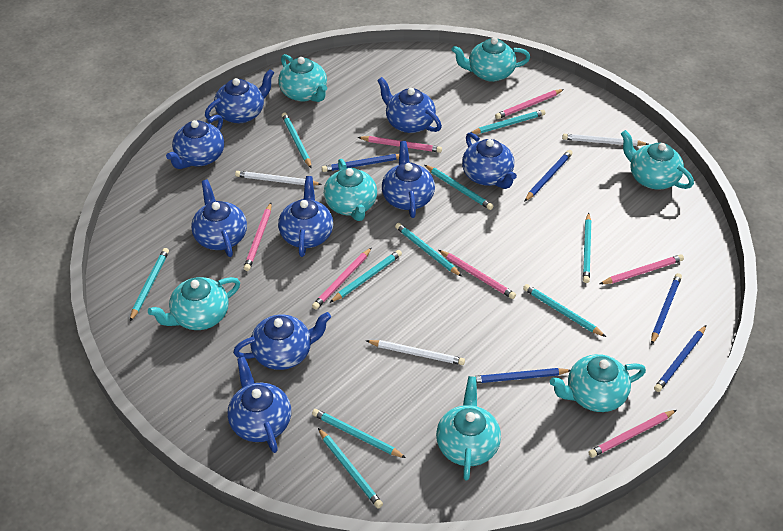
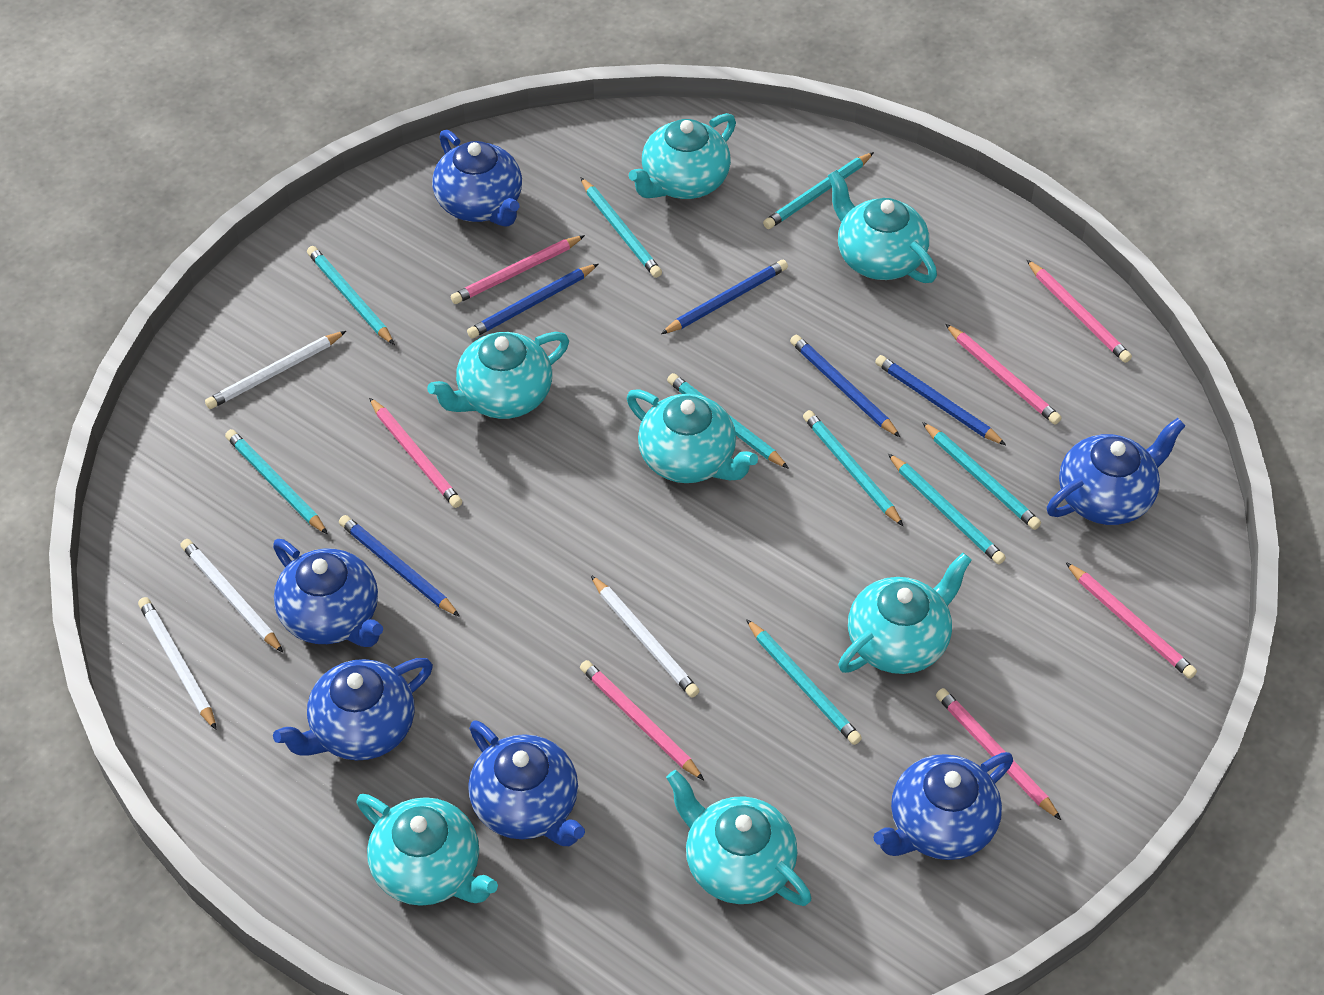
blue teapot: 9 -> 6
turquoise pencil: 10 -> 9
white pencil: 3 -> 4

